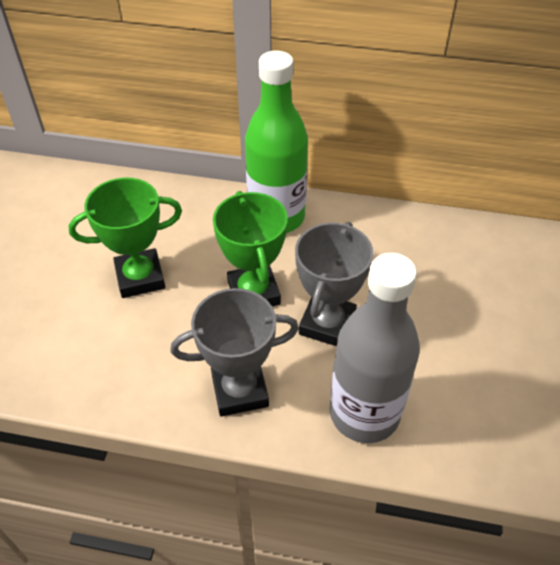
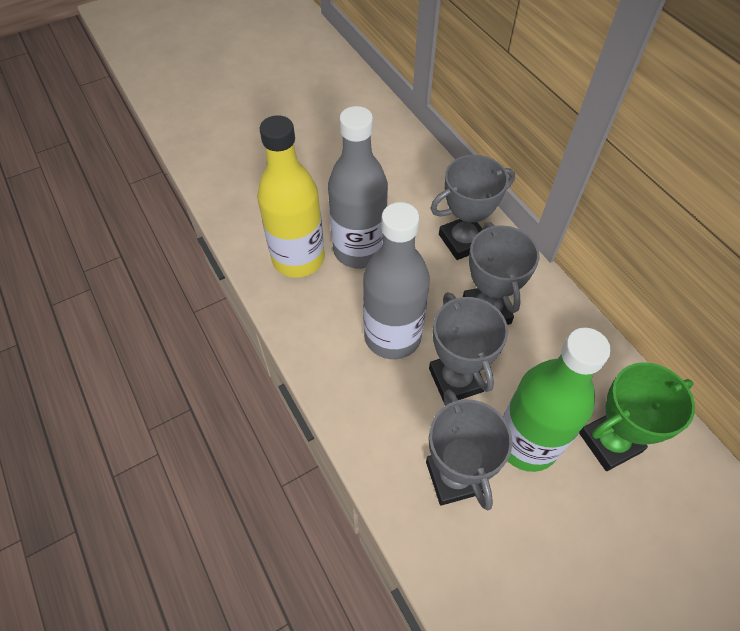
green trophy: 2 -> 1
grey bottle: 1 -> 2
grey trophy: 2 -> 4
yellow bottle: 0 -> 1

